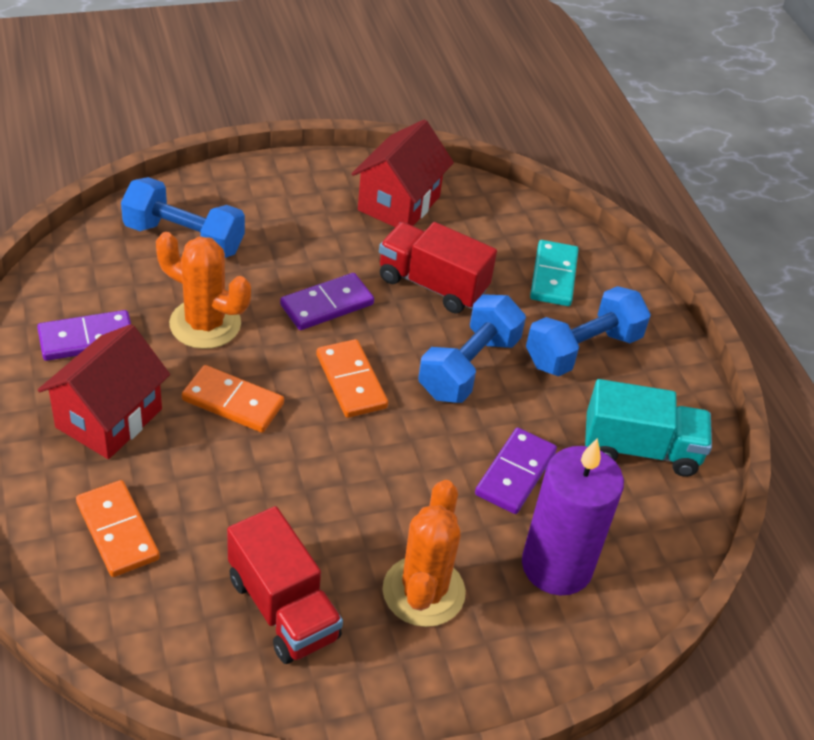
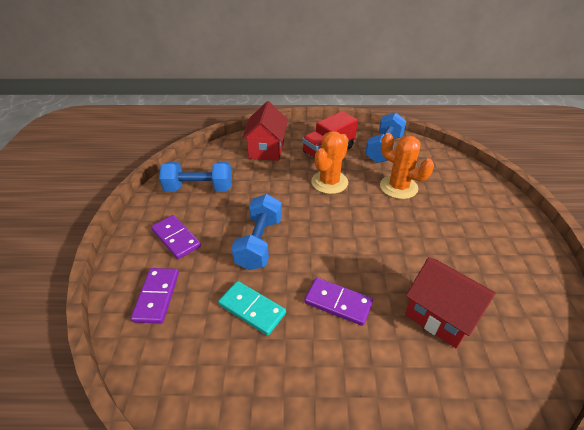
orange domino: 3 -> 0
purple candle: 1 -> 0
red truck: 2 -> 1
turquoise truck: 1 -> 0

